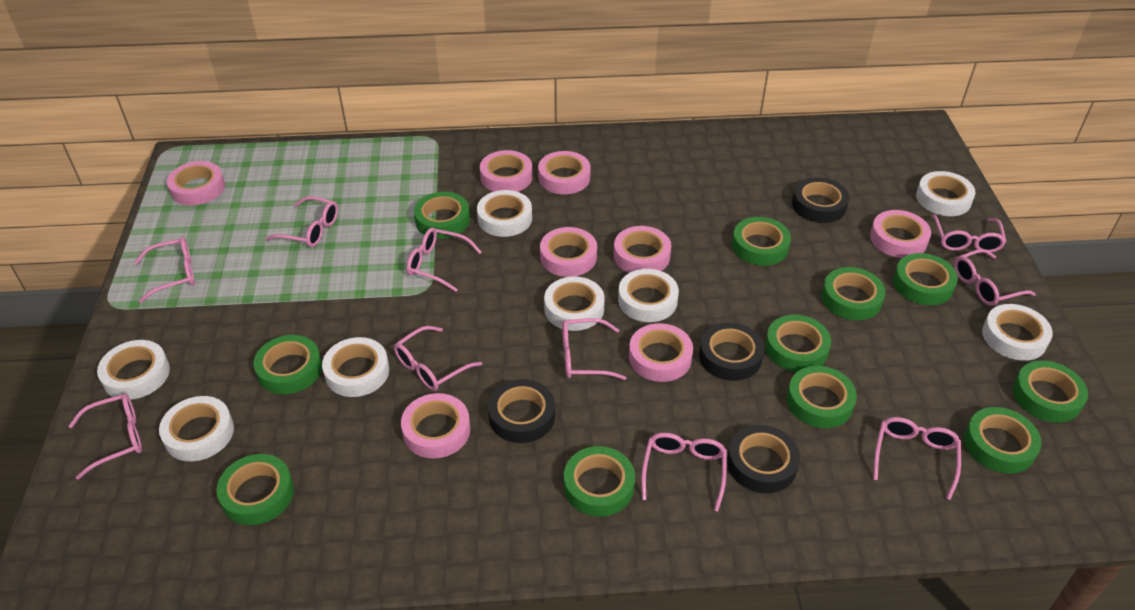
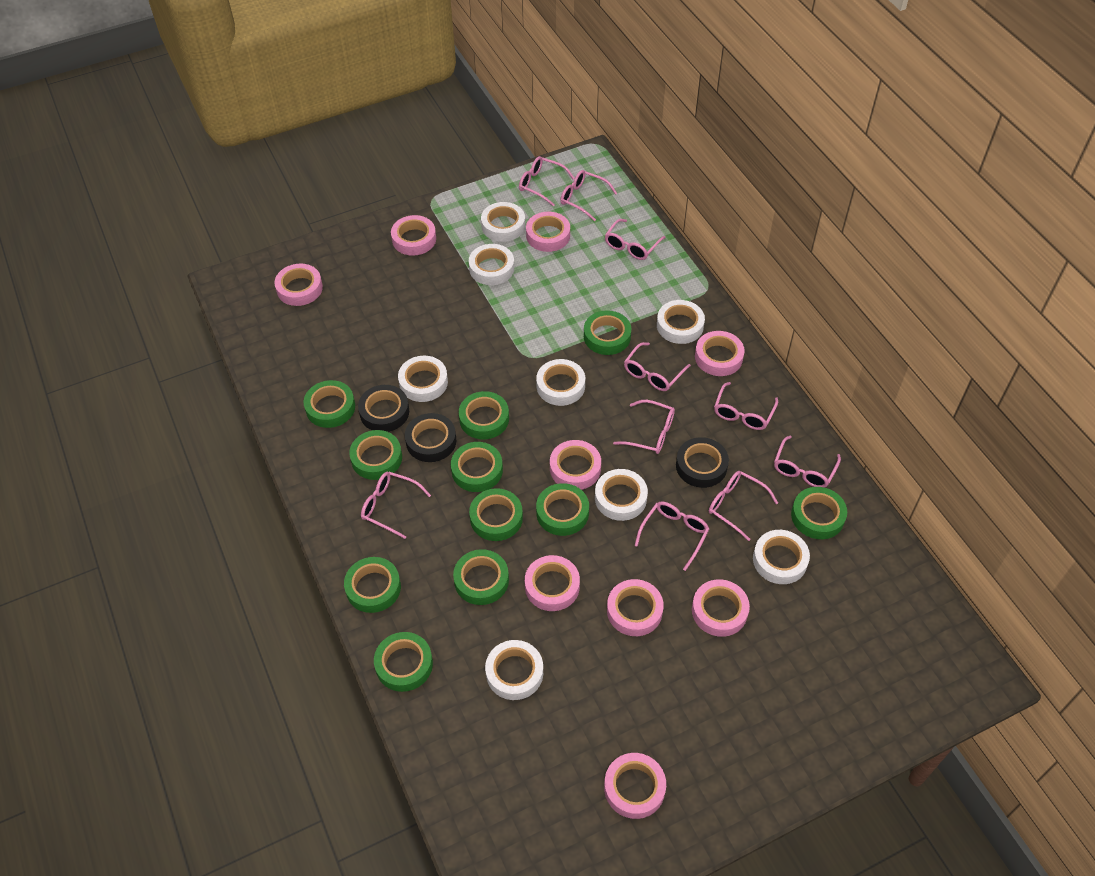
black tape: 4 -> 3
pink tape: 8 -> 9

